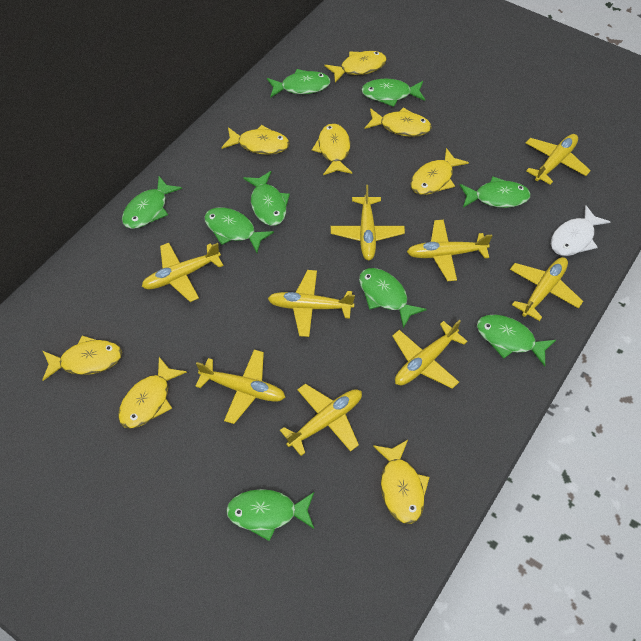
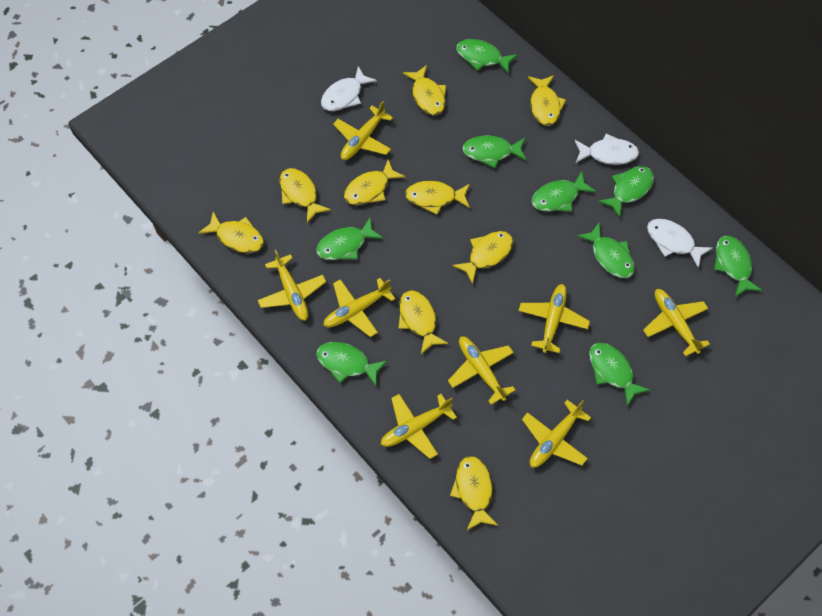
white fish: 1 -> 3
yellow fish: 8 -> 9
yellow plane: 9 -> 8

